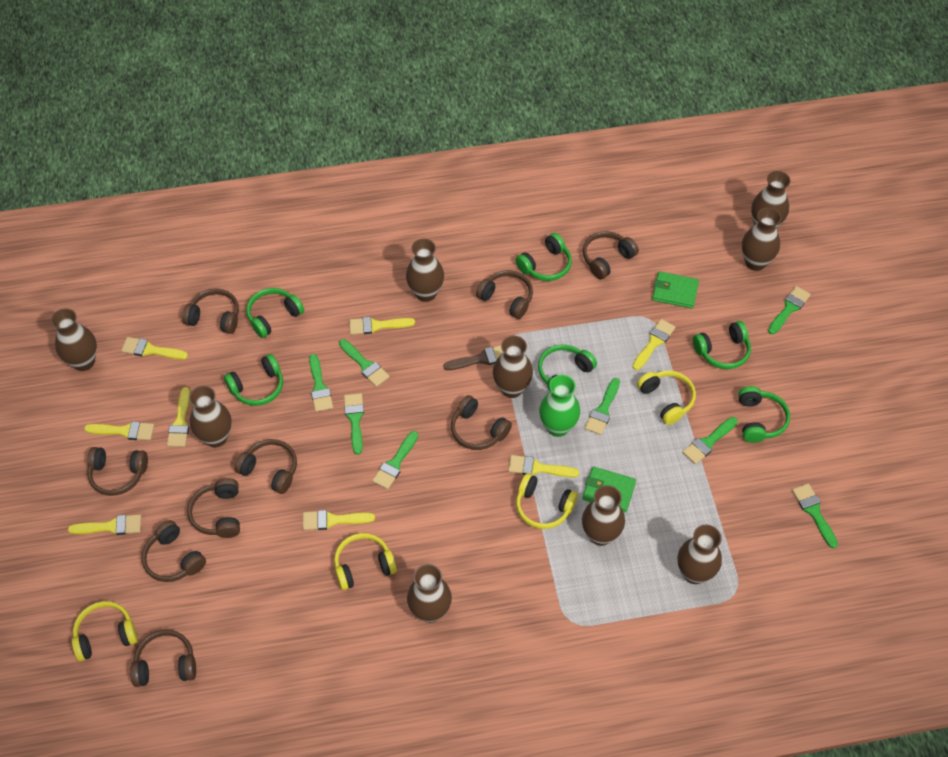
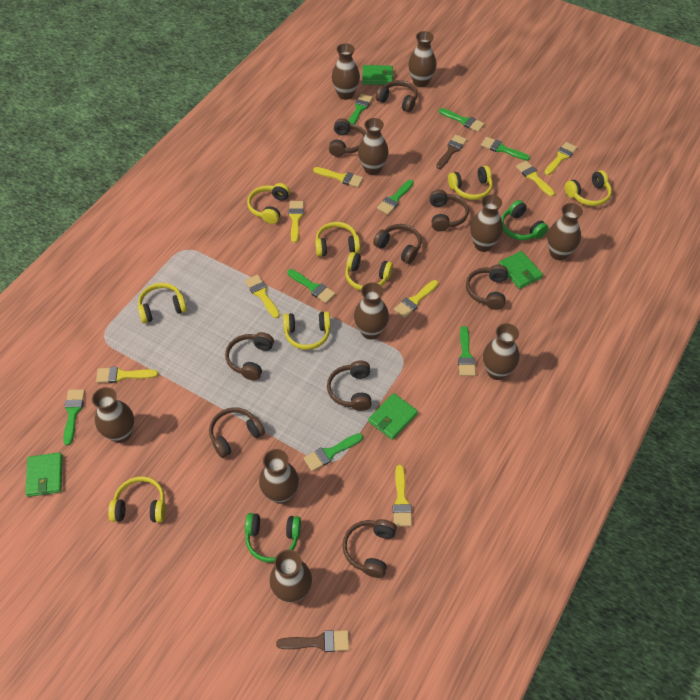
brown brush: 1 -> 2
brown vase: 9 -> 10
green headphones: 6 -> 2
green vase: 1 -> 0
green wallet: 2 -> 4
yellow headphones: 4 -> 8

